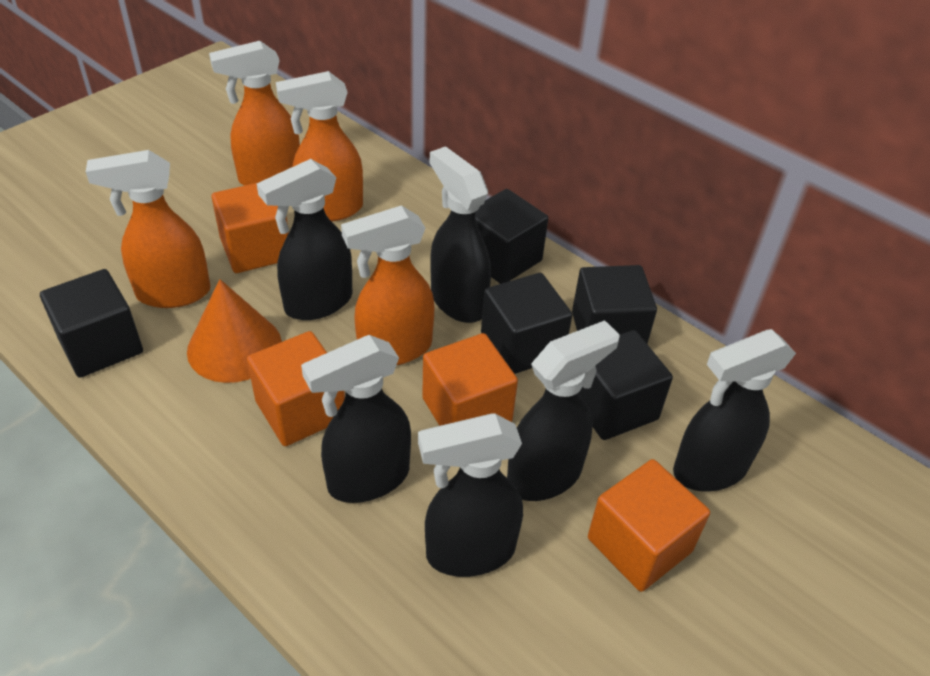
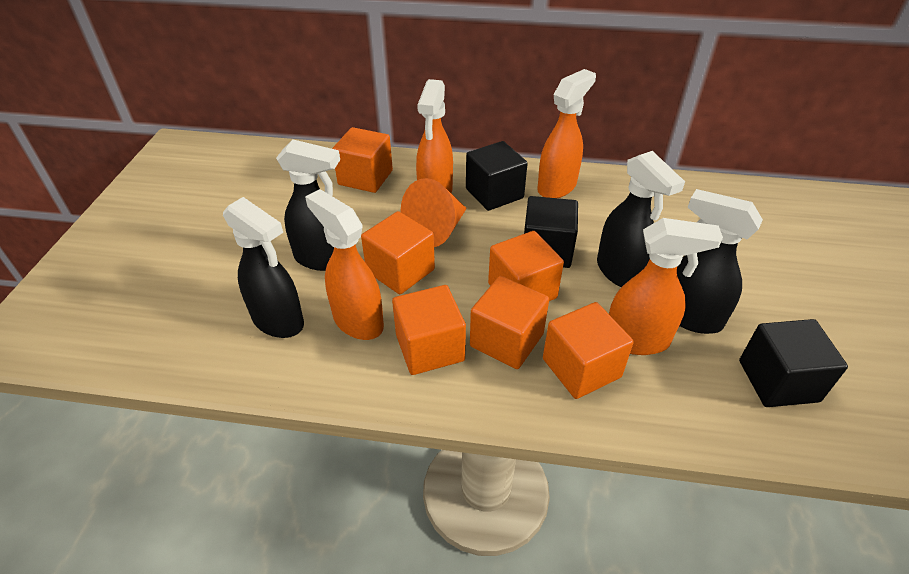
black cube: 5 -> 3
black spray bottle: 6 -> 4
orange cube: 4 -> 6

